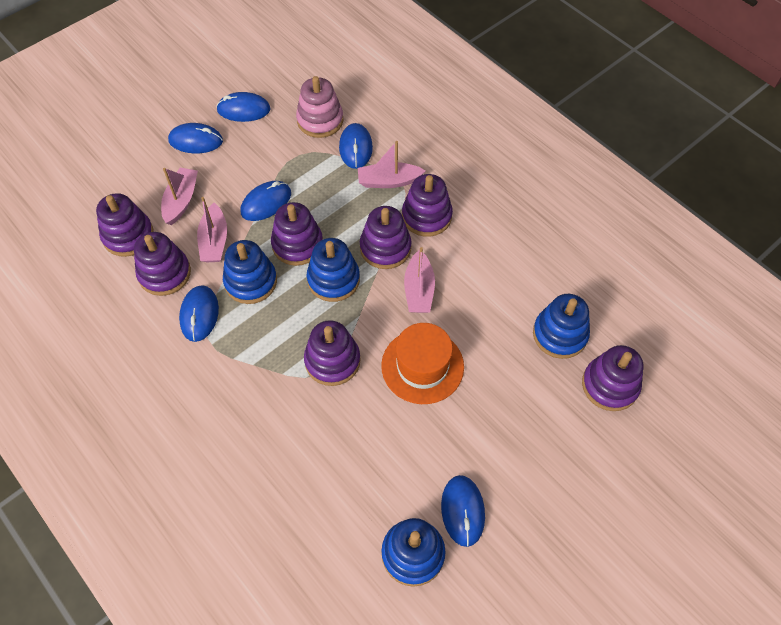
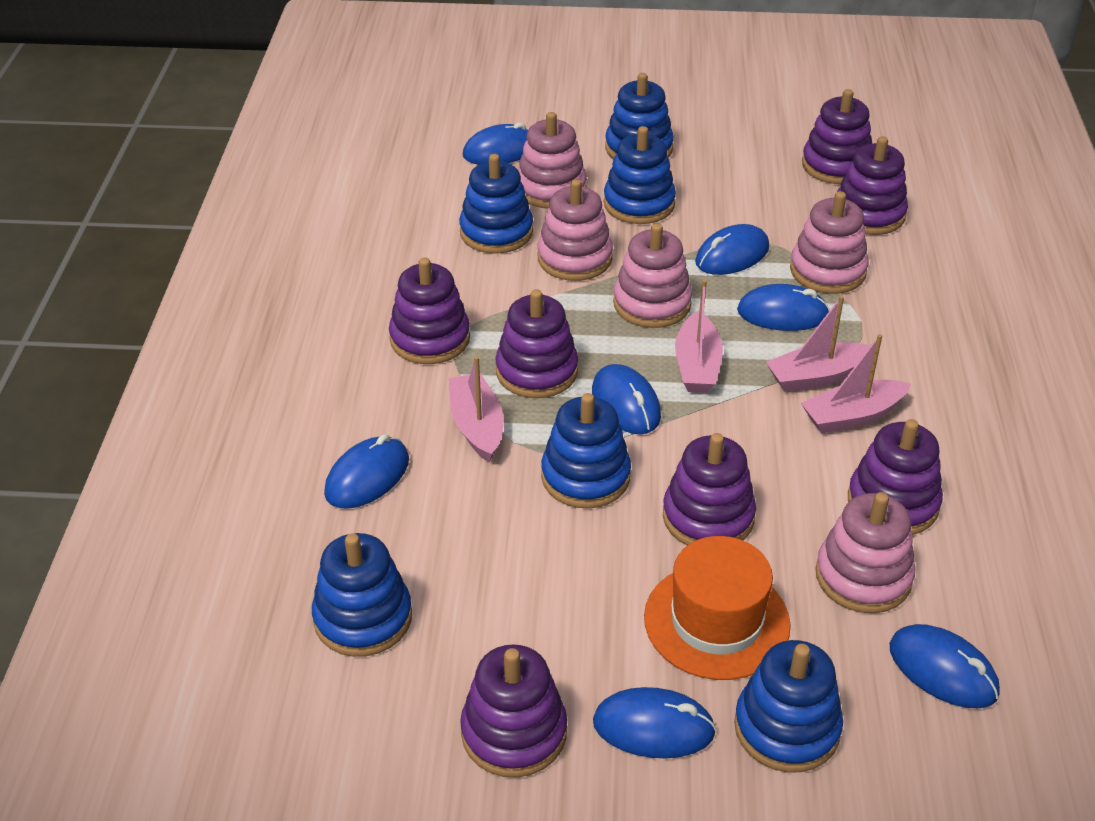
blue mouse: 6 -> 7
blue stacking toy: 4 -> 6
pink stacking toy: 1 -> 5

